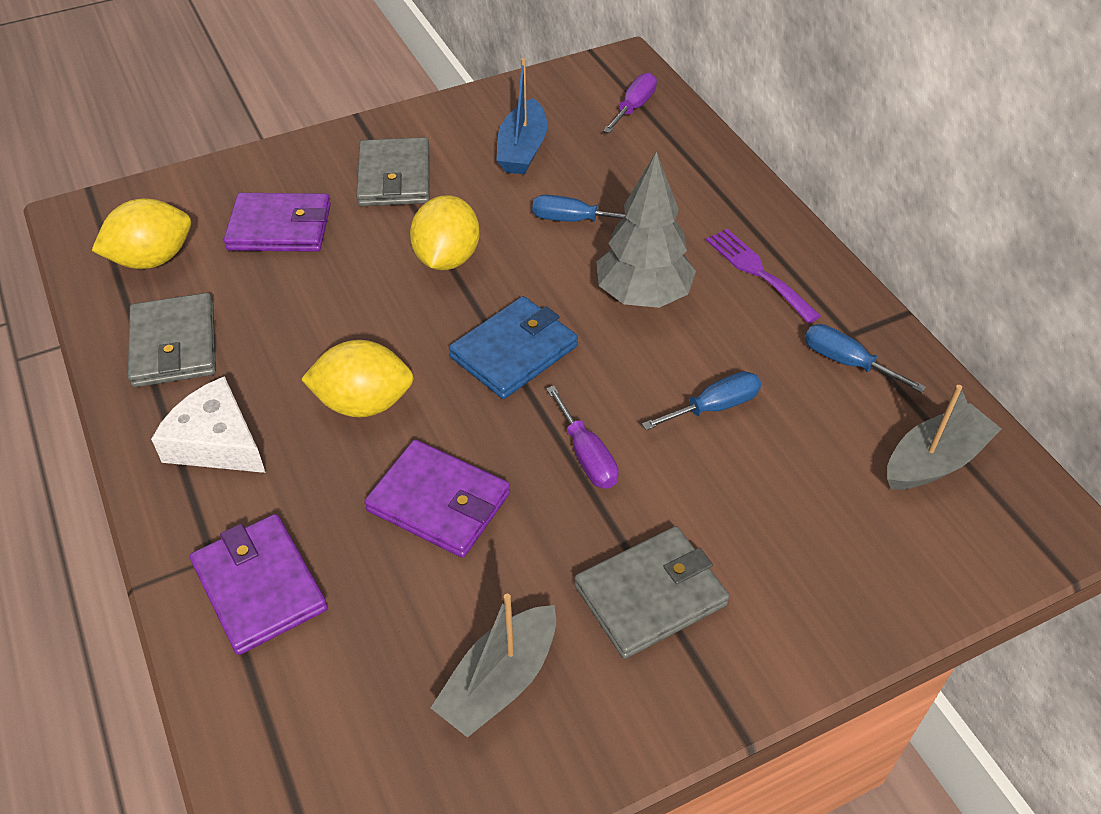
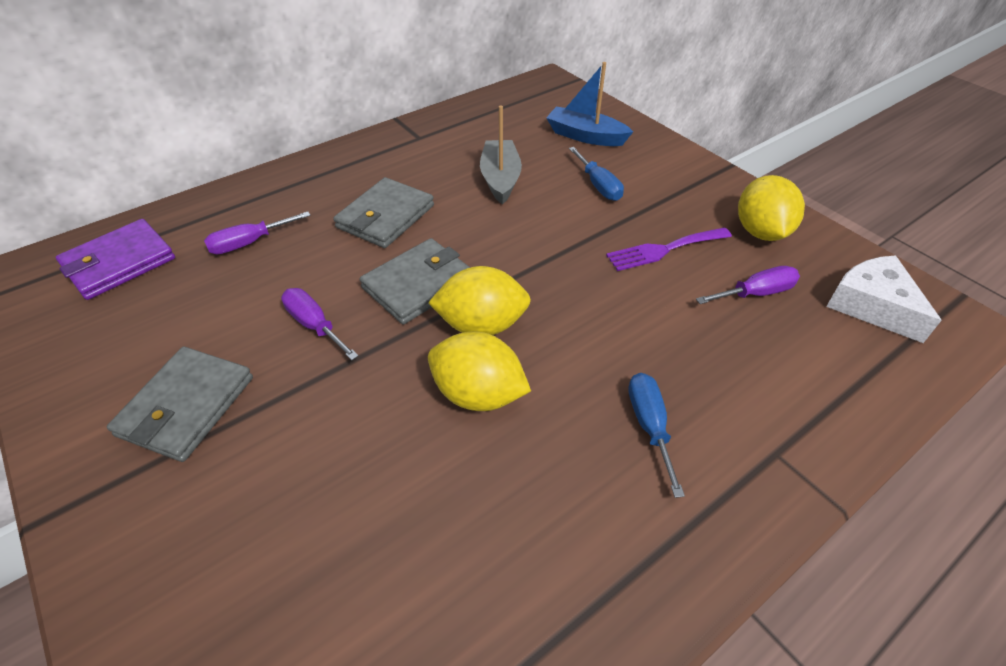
blue screwdriver: 3 -> 2
blue wallet: 1 -> 0
grey boat: 2 -> 1
grey tree: 1 -> 0
purple screwdriver: 2 -> 3
purple wallet: 3 -> 1

